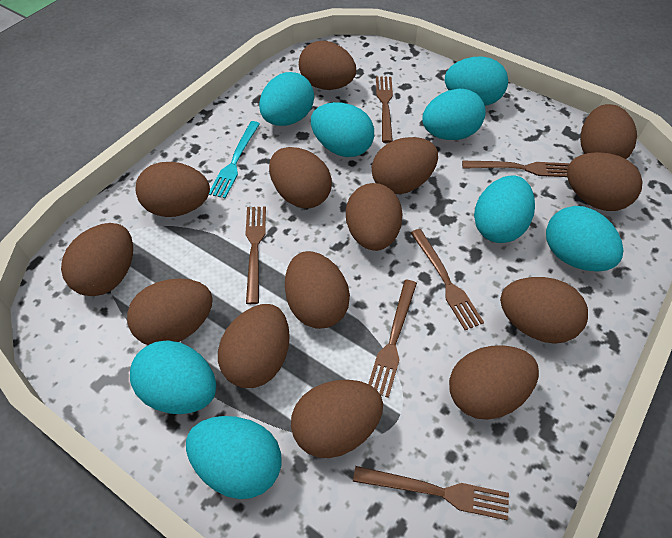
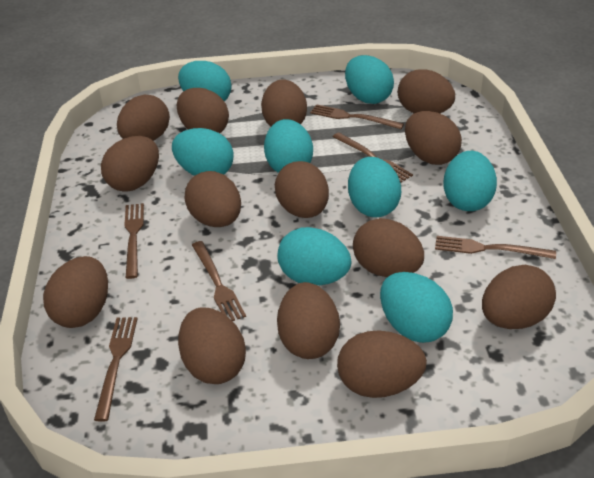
turquoise fork: 1 -> 0

